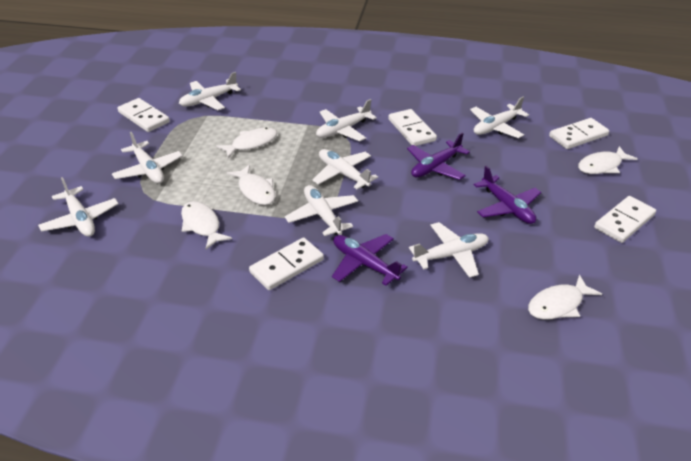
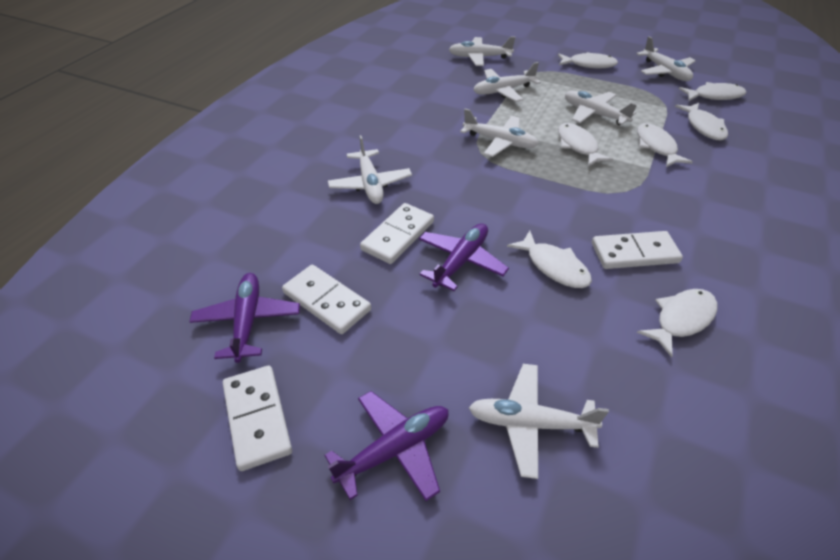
white domino: 5 -> 4
white fish: 5 -> 7
white plane: 8 -> 7

